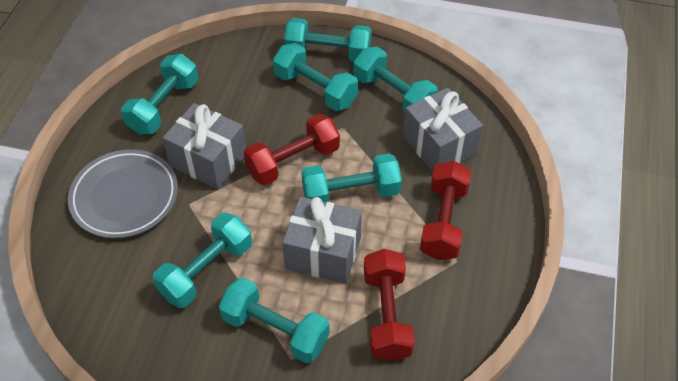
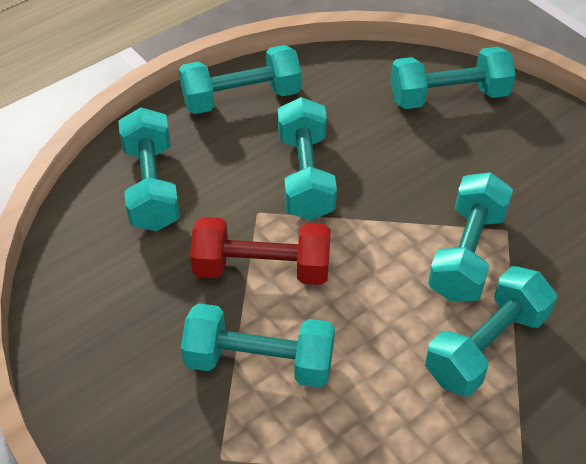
grey gift: 3 -> 0
grey plate: 1 -> 0
red dumbbell: 3 -> 1

